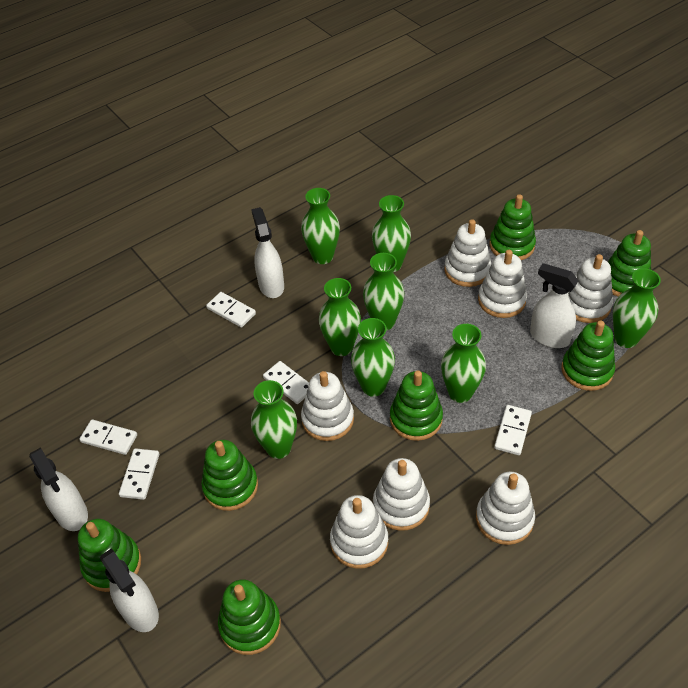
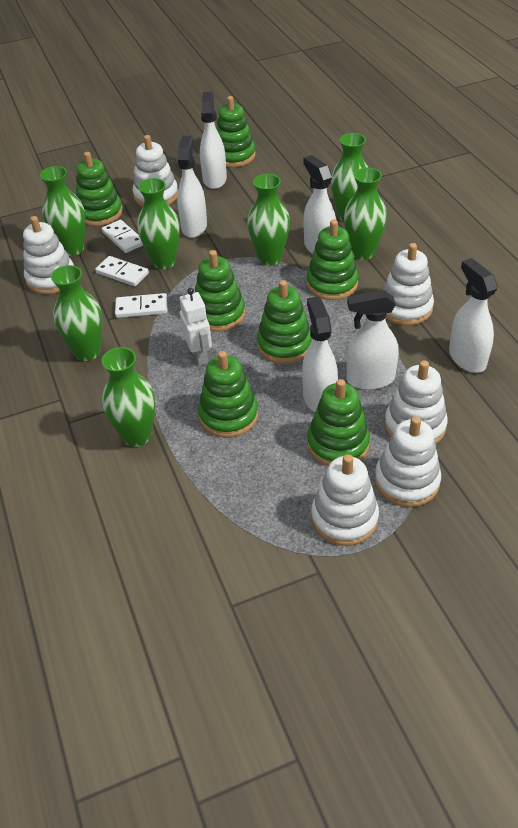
green vase: 8 -> 7
white domino: 5 -> 3
white robot: 0 -> 1
white spray bottle: 4 -> 6
white stacking toy: 7 -> 6

